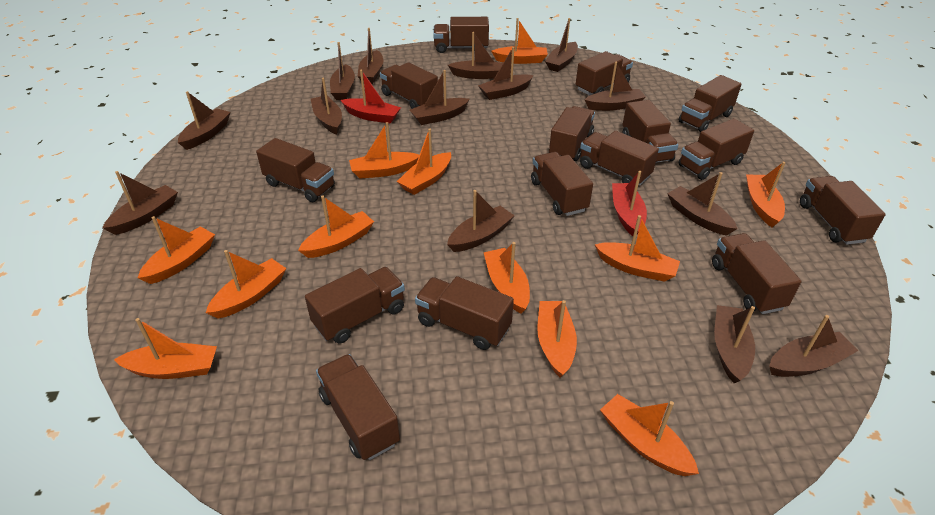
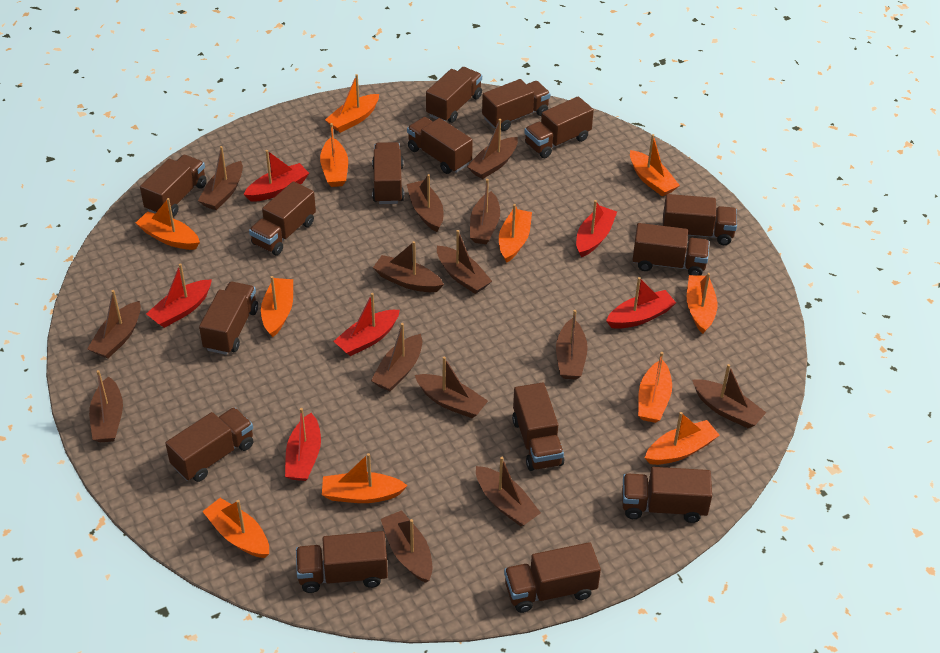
orange boat: 12 -> 11
red boat: 2 -> 6

